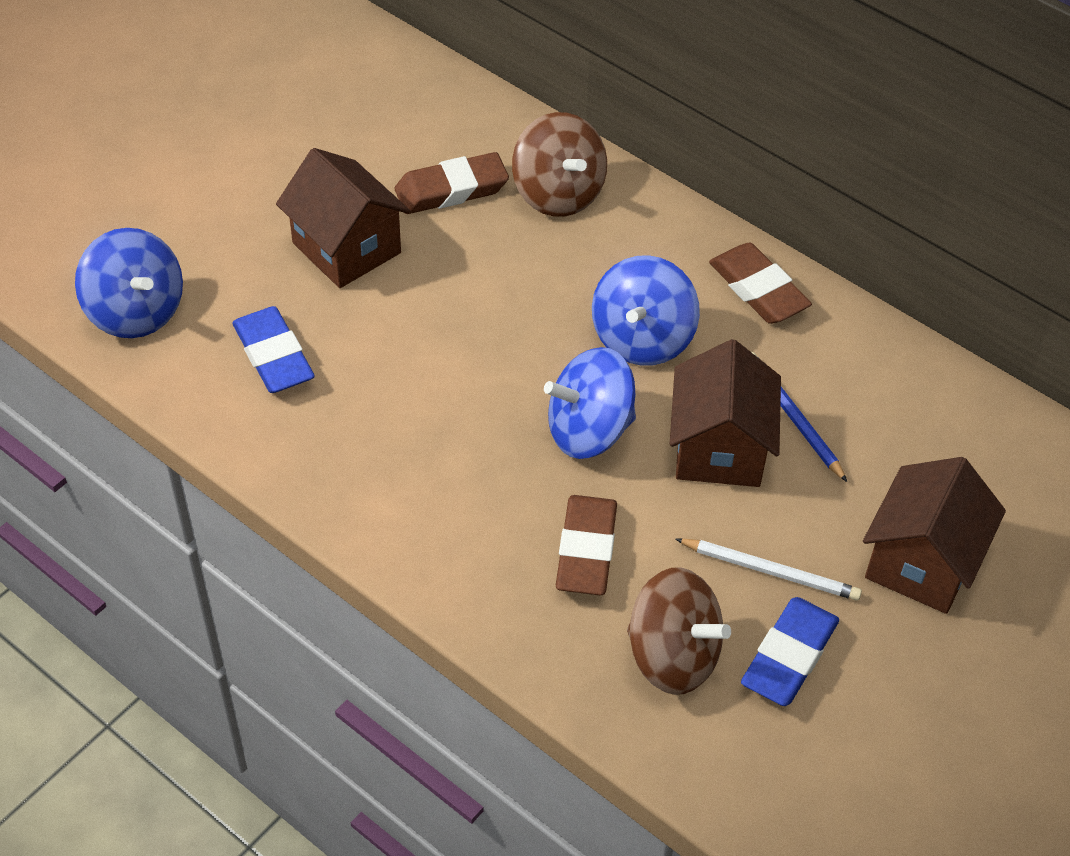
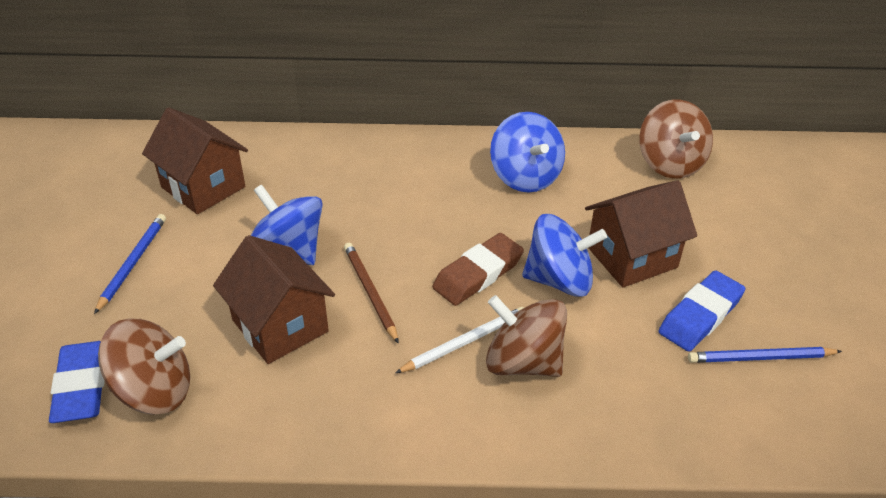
blue pencil: 1 -> 2
brown eraser: 3 -> 1
brown pencil: 0 -> 1
brown spinning top: 2 -> 3

